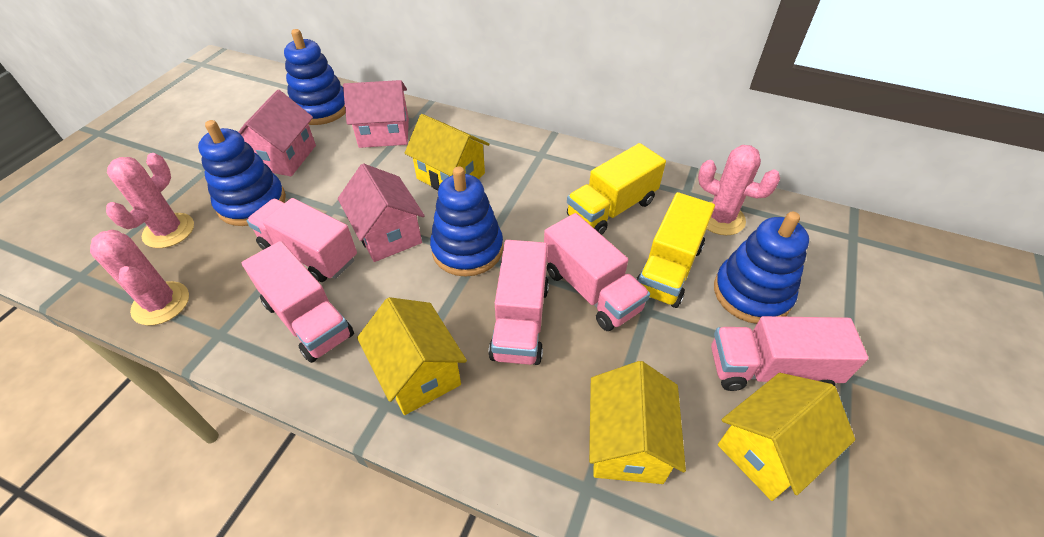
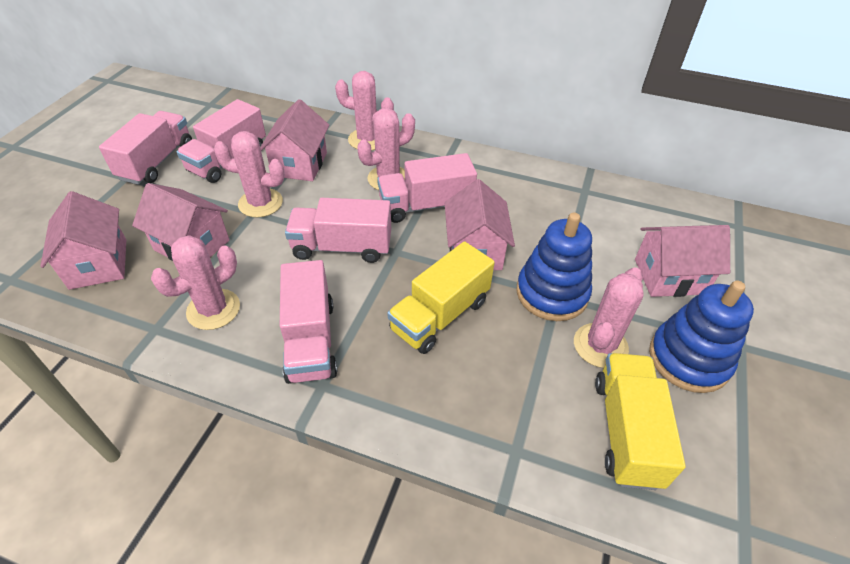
blue stacking toy: 4 -> 2
pink cactus: 3 -> 5
pink house: 3 -> 5
yellow house: 4 -> 0

